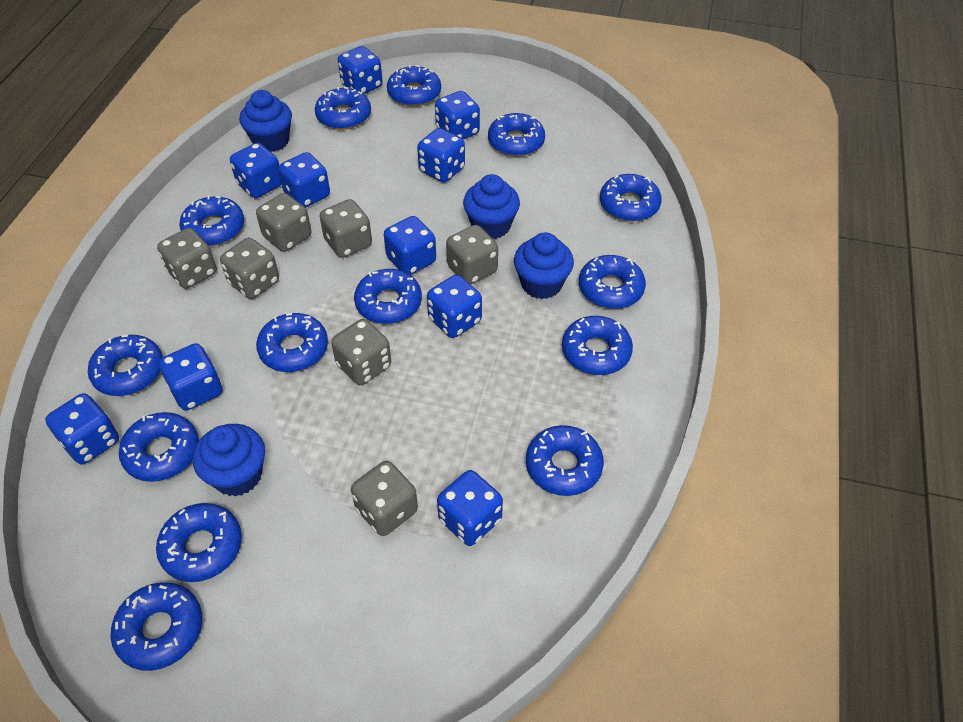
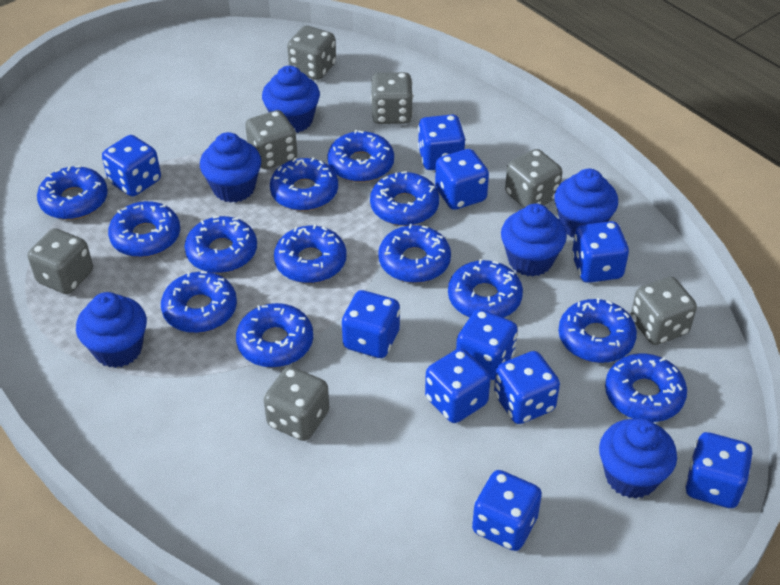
blue cupcake: 4 -> 6
blue donut: 14 -> 13

